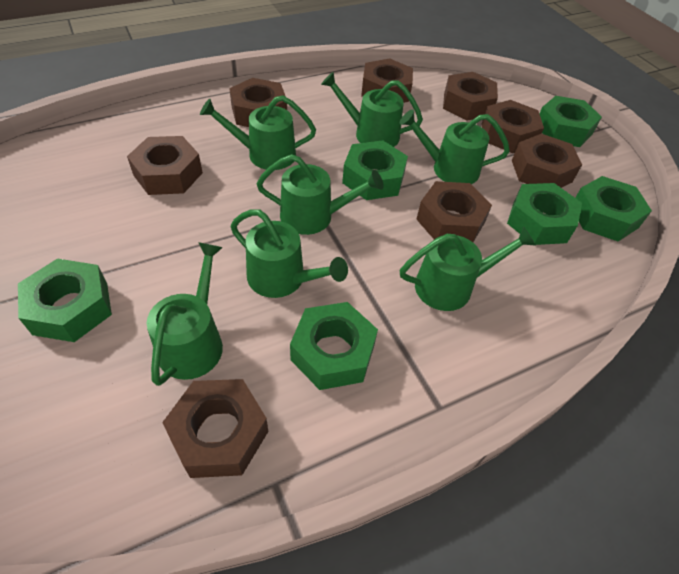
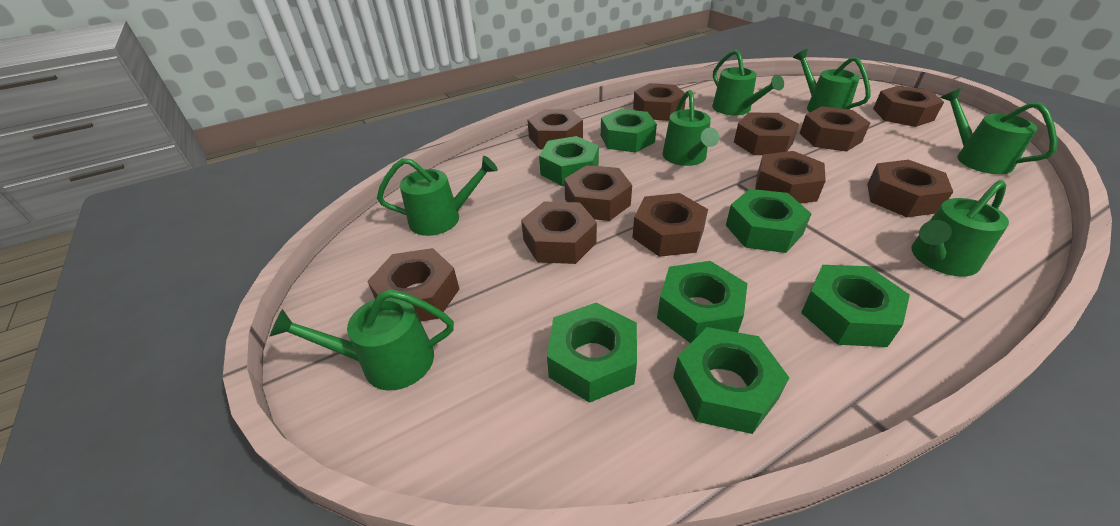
brown nut: 8 -> 11
green nut: 6 -> 7

